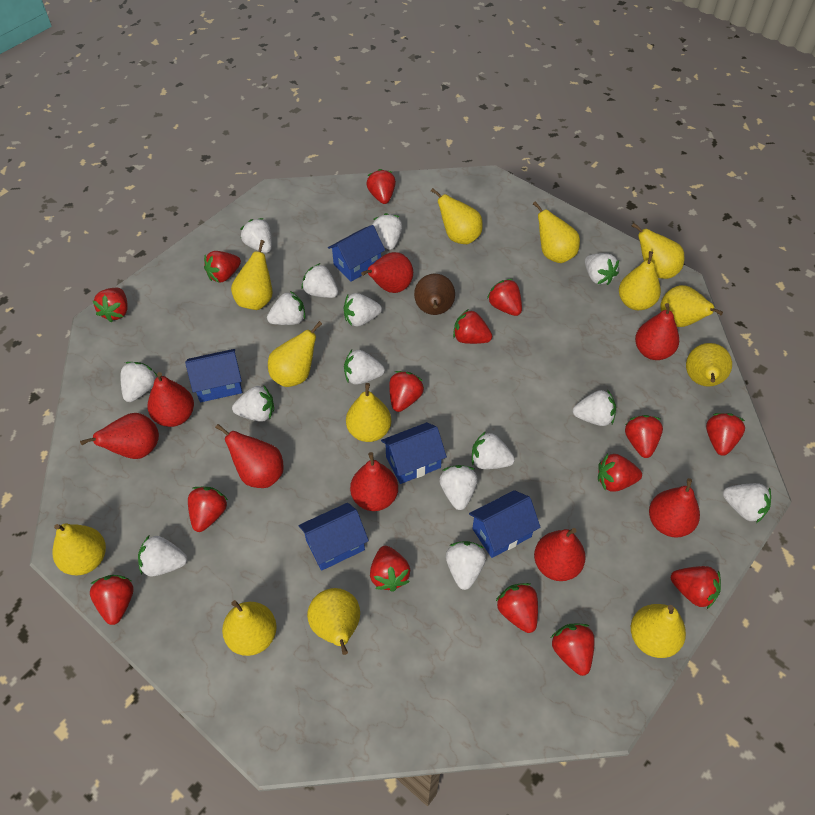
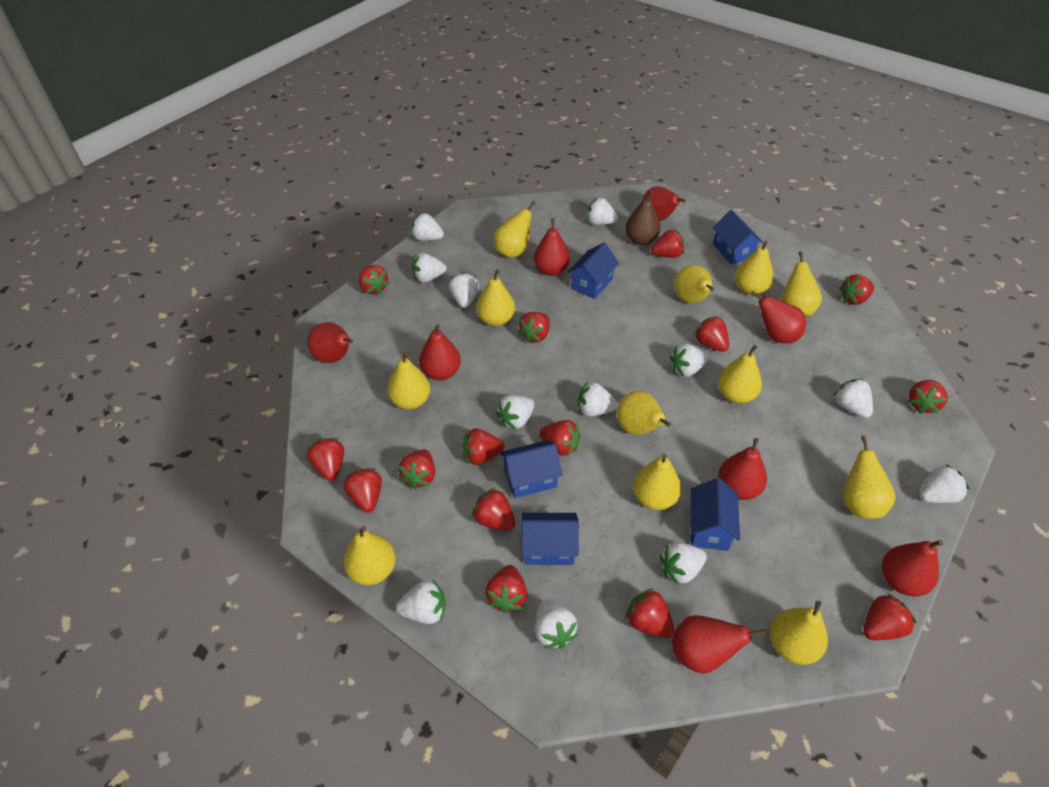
white strawberry: 15 -> 12
yellow pear: 13 -> 12

